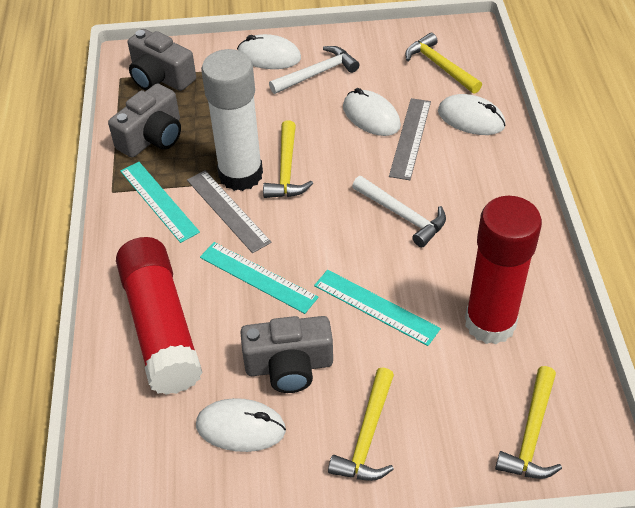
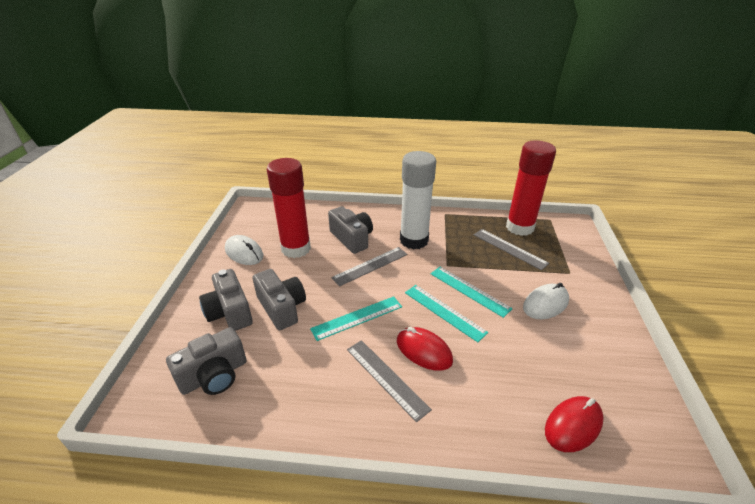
grey camera: 3 -> 4
grey ruler: 2 -> 3
red mouse: 0 -> 2
white hammer: 2 -> 0
white mouse: 4 -> 2
yellow hammer: 4 -> 0

